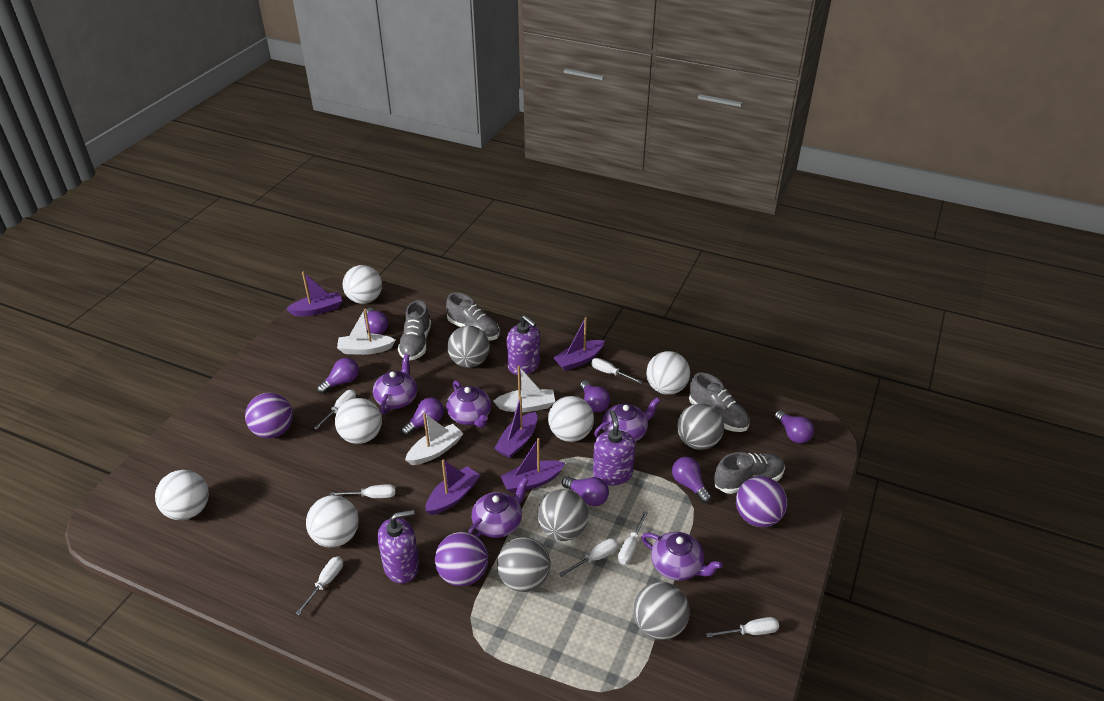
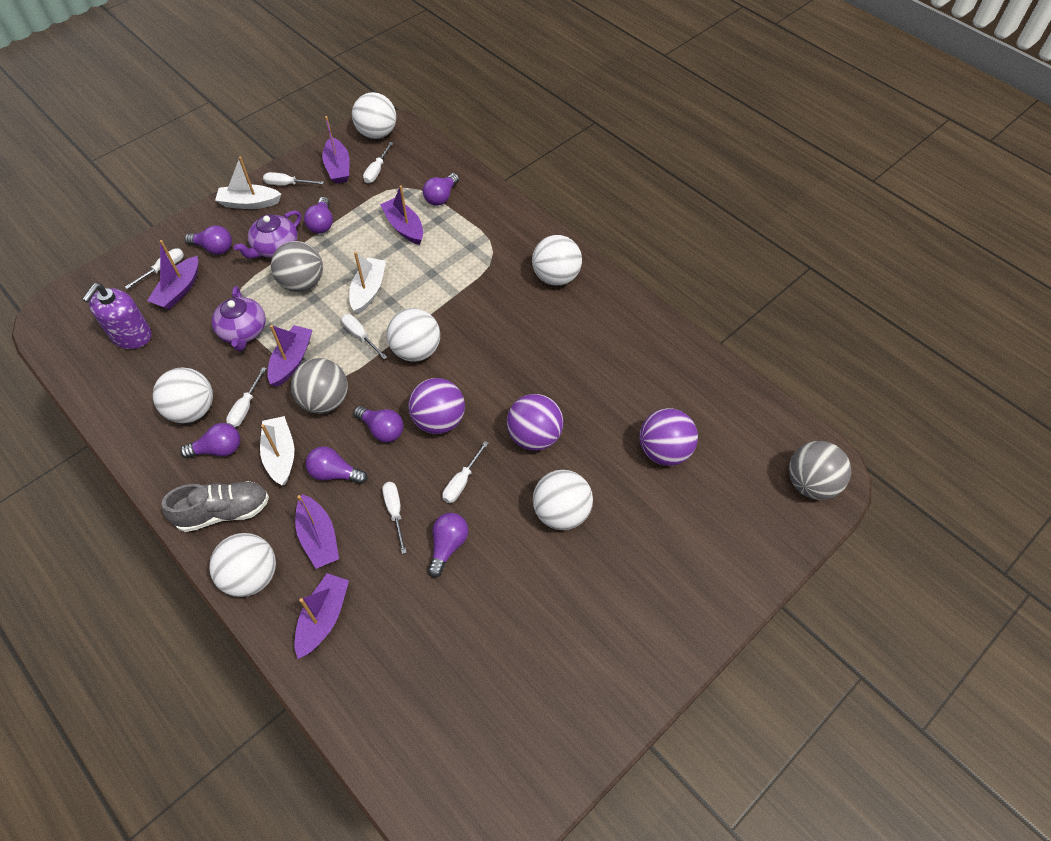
grey ball: 5 -> 3
grey shoe: 4 -> 1
purple boat: 5 -> 6
purple soap dispenser: 3 -> 1
purple teapot: 5 -> 2

